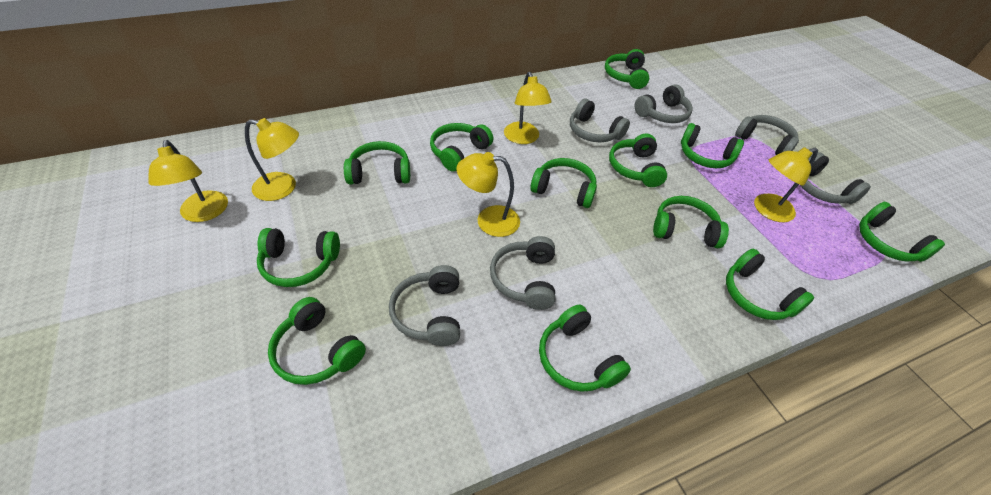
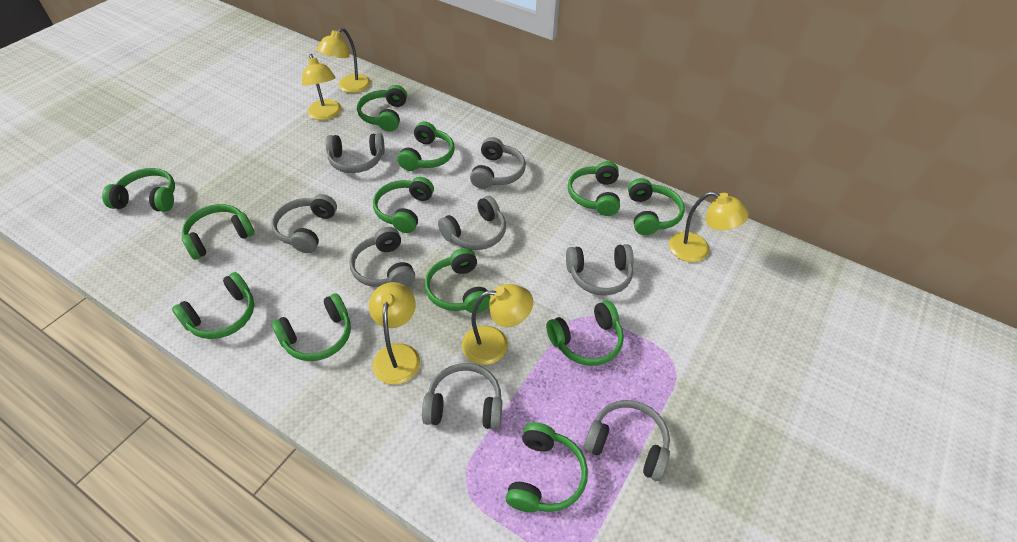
grey headphones: 6 -> 8

